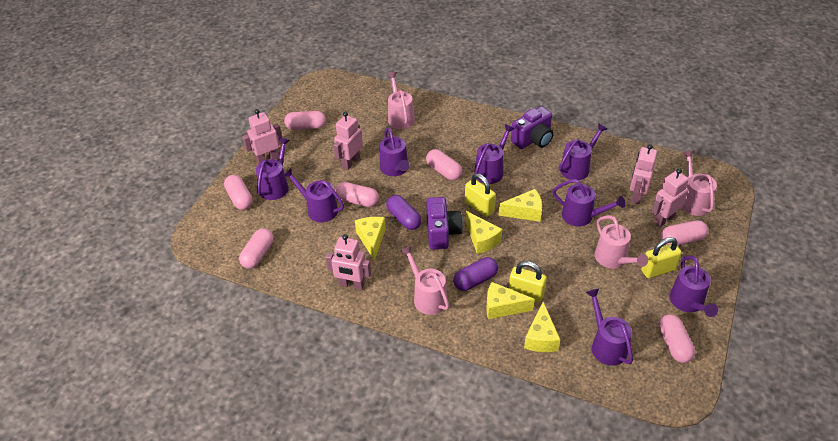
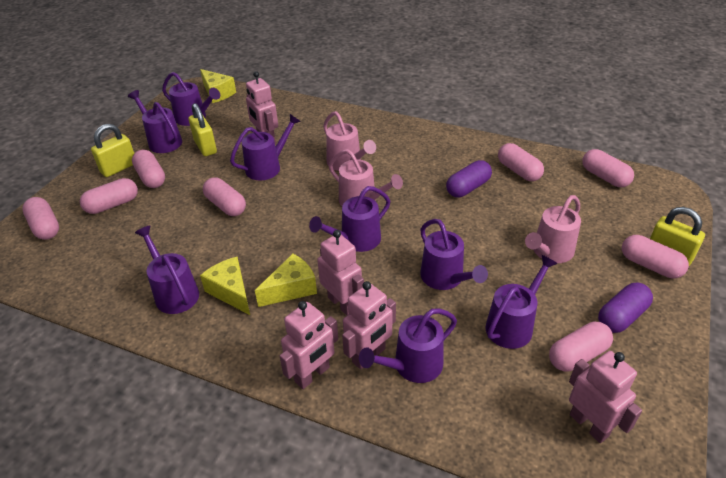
pink capsule: 7 -> 8
pink watering can: 4 -> 3
purple camera: 2 -> 0
yellow cheese: 5 -> 3

